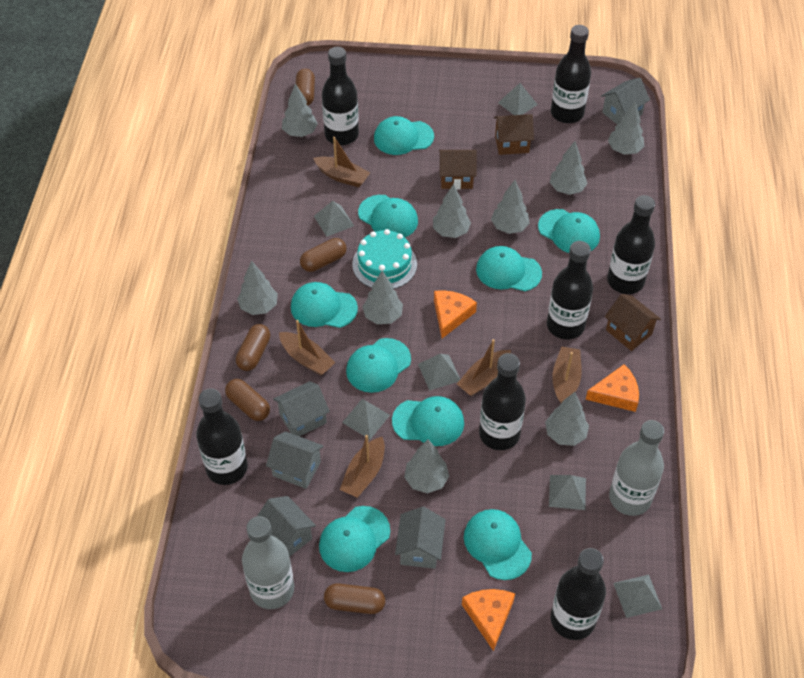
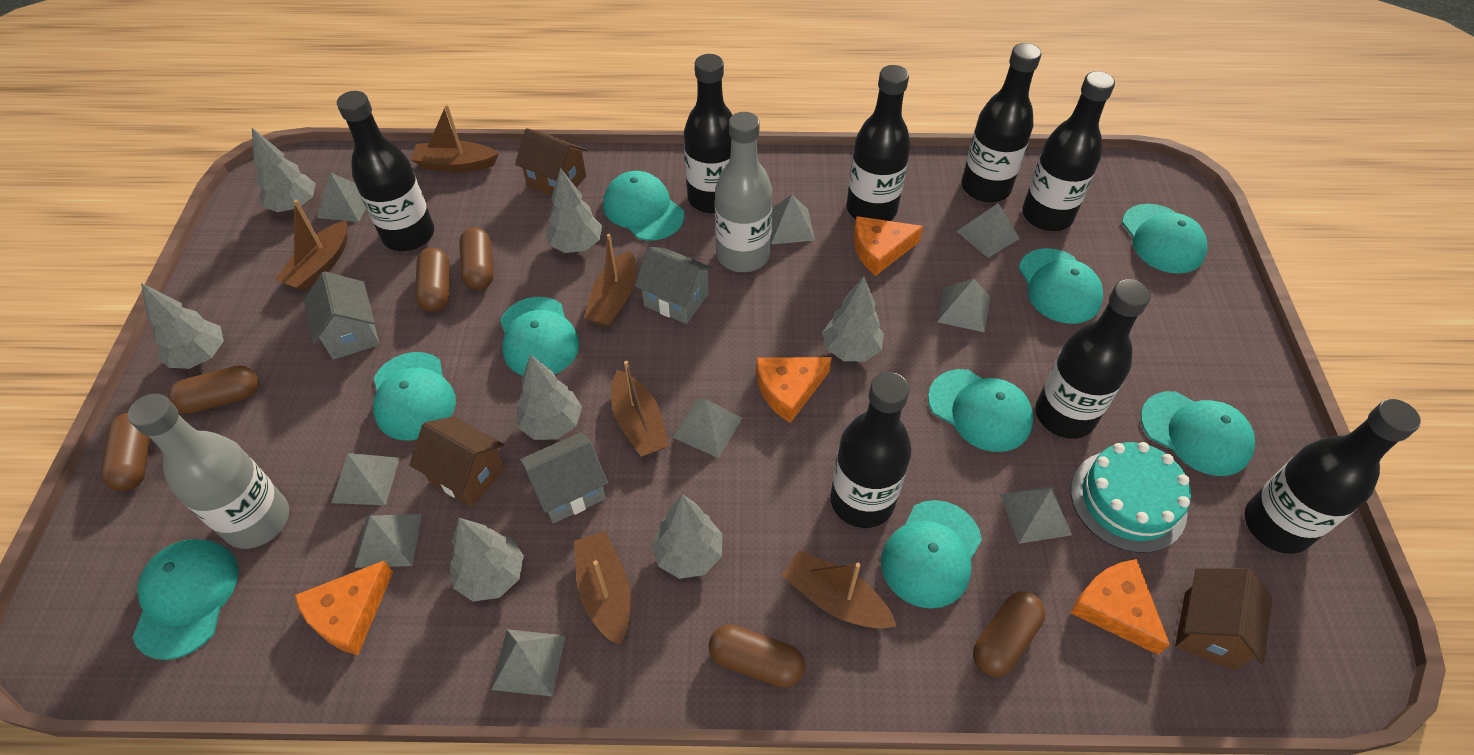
black bottle: 7 -> 8
brown boat: 5 -> 6
brown capsule: 5 -> 6
grey house: 5 -> 3
grey pyramid: 6 -> 9
grey tree: 9 -> 7
orange cheese: 3 -> 4

